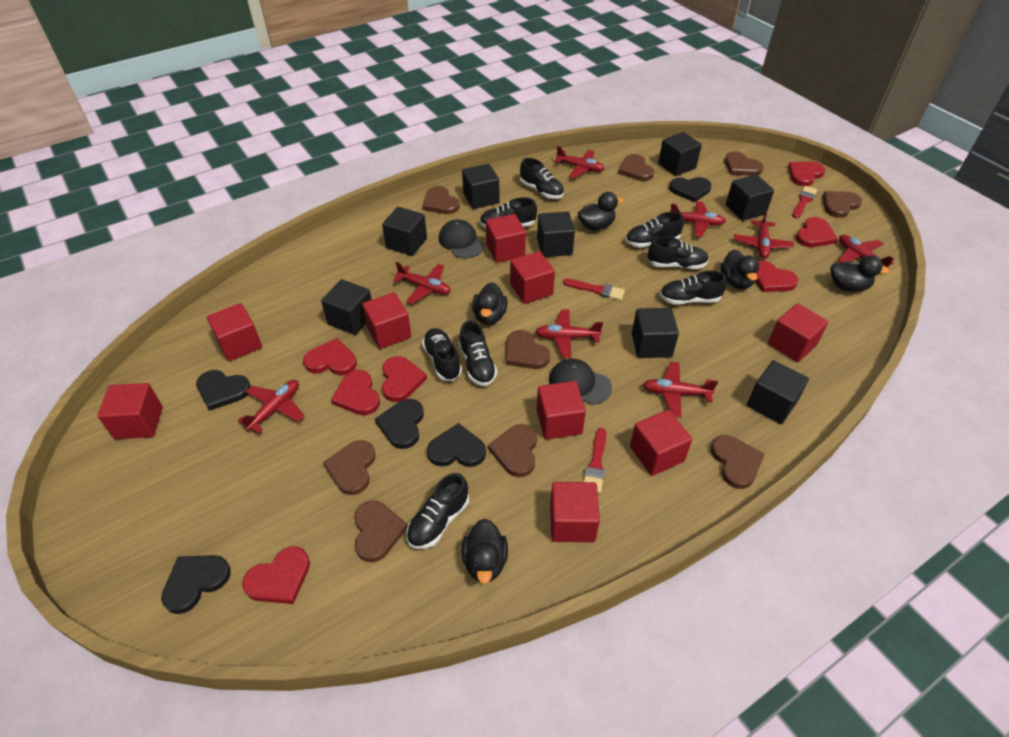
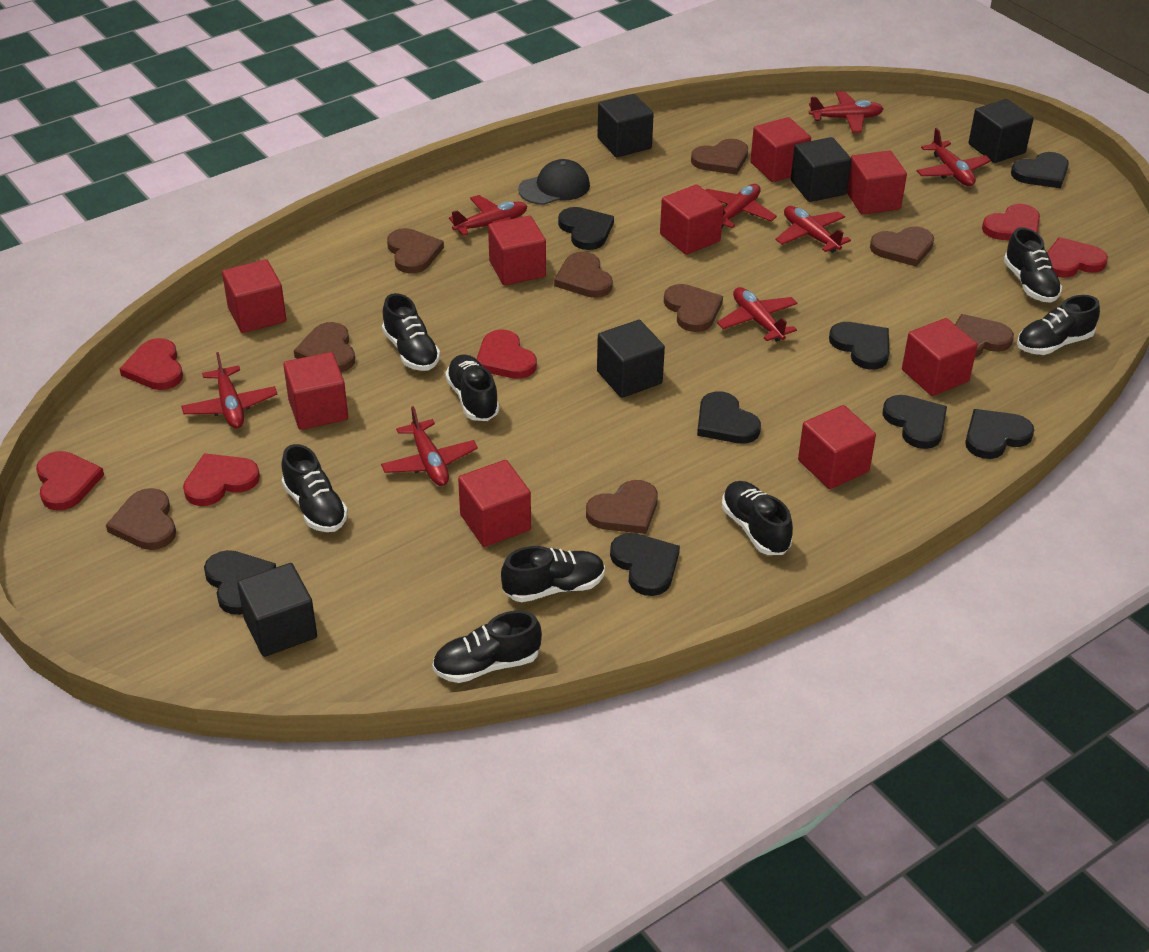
black cap: 2 -> 1
black cube: 8 -> 5
black duck: 5 -> 0
black heart: 5 -> 8
red brush: 3 -> 0
red heart: 7 -> 6

